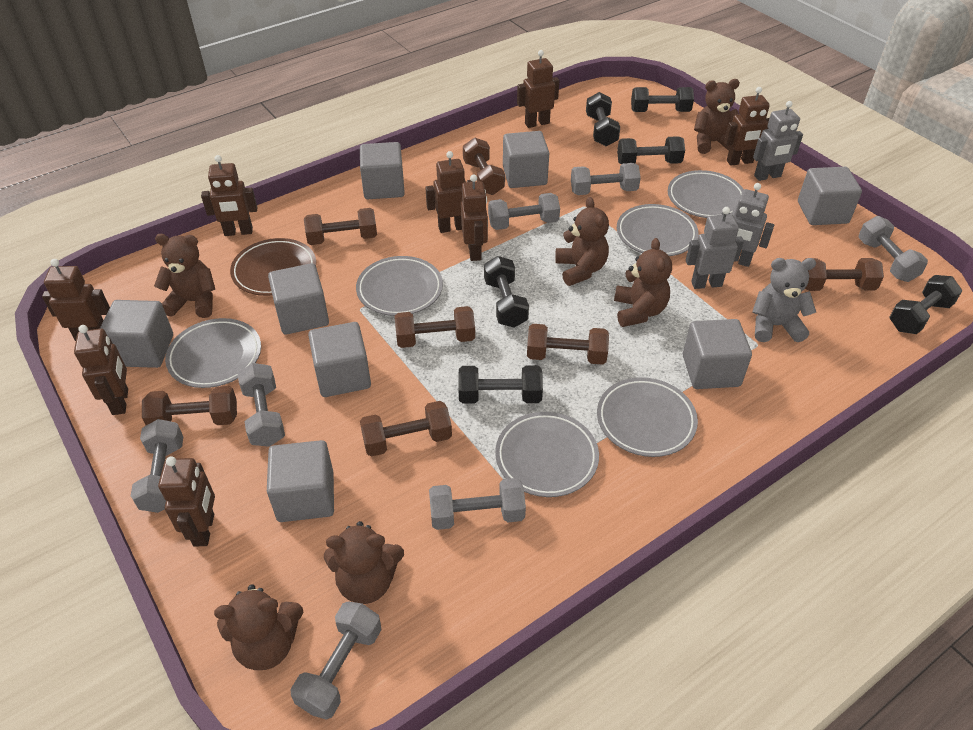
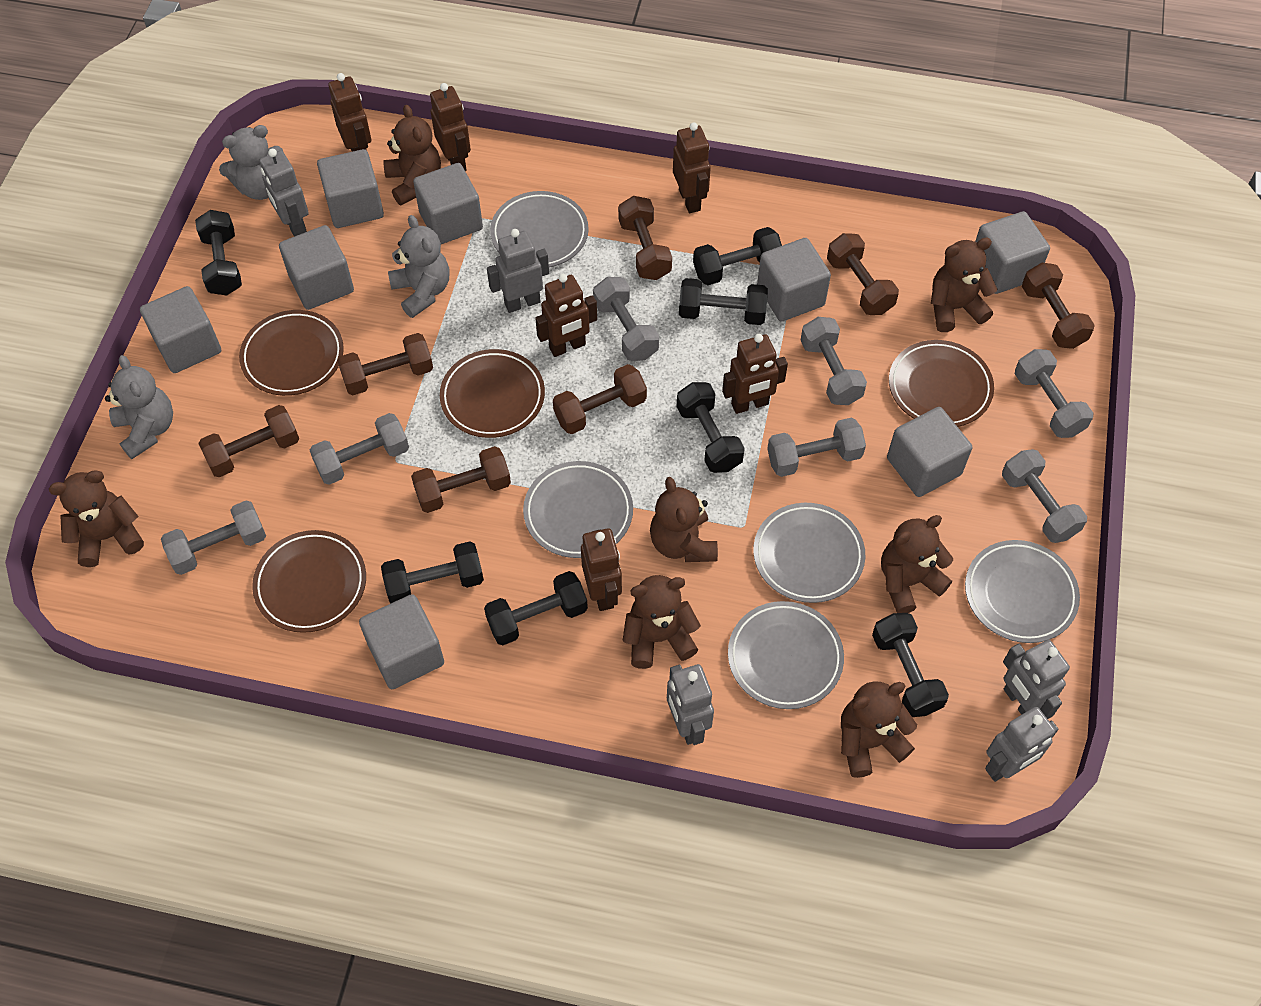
black dumbbell: 6 -> 7
brown plate: 1 -> 4
brown robot: 8 -> 6
brown teddy bear: 6 -> 7
grey plate: 6 -> 5
grey robot: 3 -> 5
grey teddy bear: 1 -> 3

